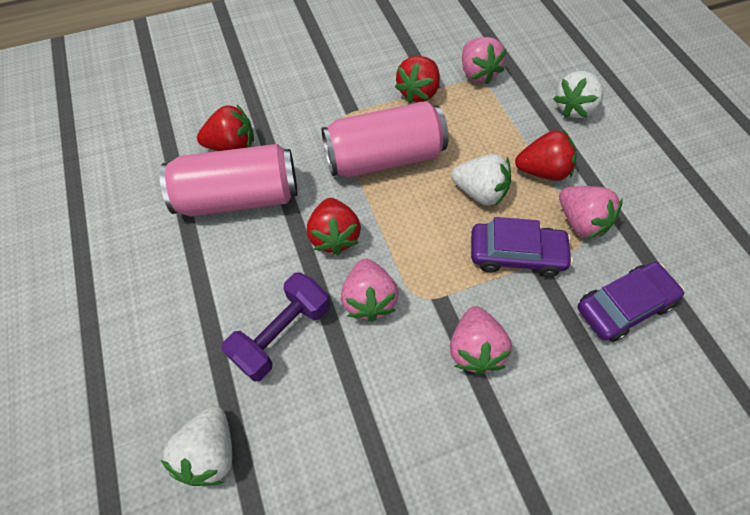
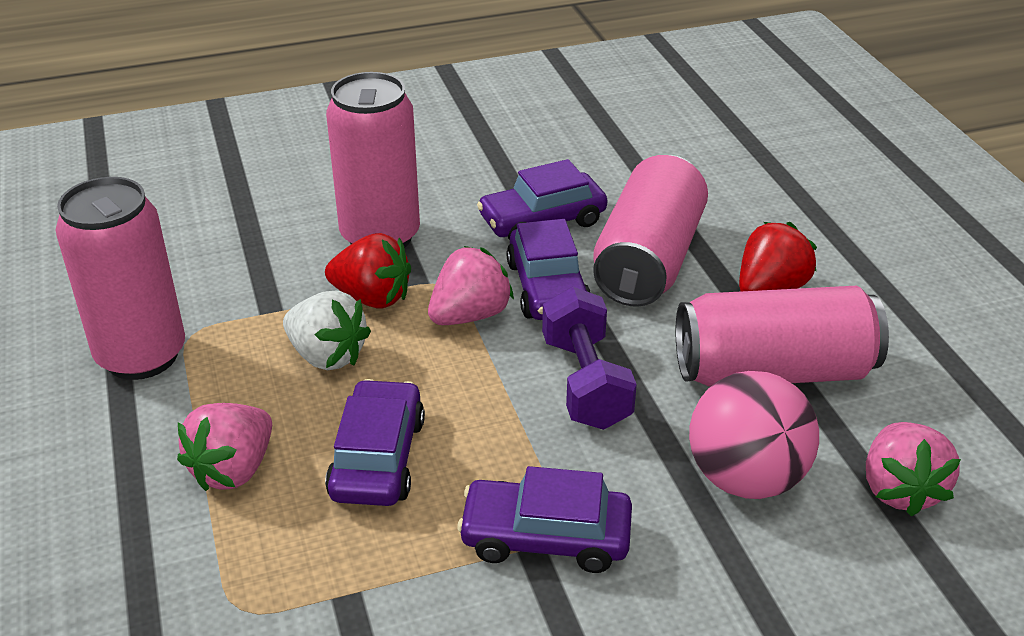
pink ball: 0 -> 1
pink can: 2 -> 4
pink strawberry: 4 -> 3
purple car: 2 -> 4
red strawberry: 4 -> 2
white strawberry: 3 -> 1

